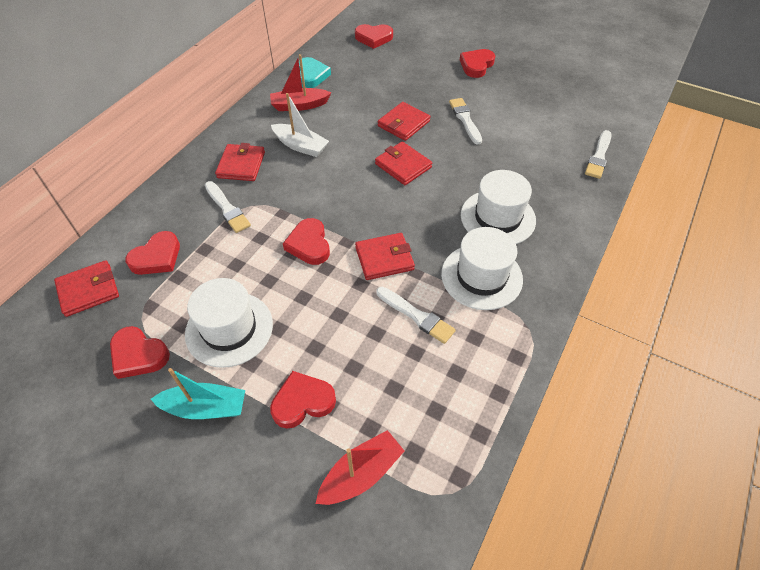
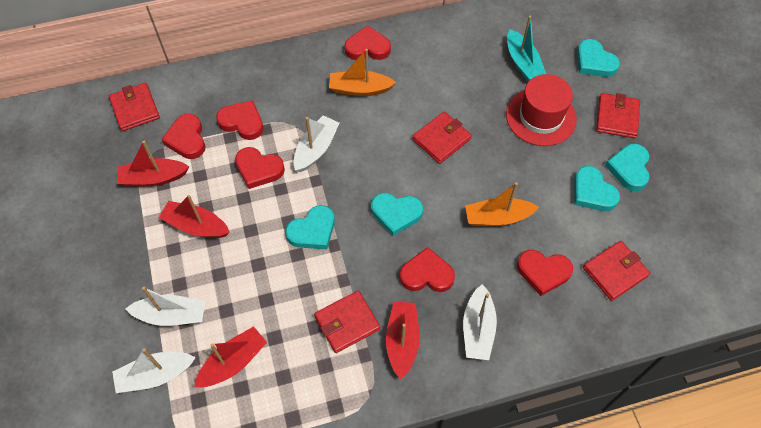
orange boat: 0 -> 2
red boat: 2 -> 4
red hat: 0 -> 1
turquoise heart: 1 -> 5
white boat: 1 -> 4
white brush: 4 -> 0
white hat: 3 -> 0

